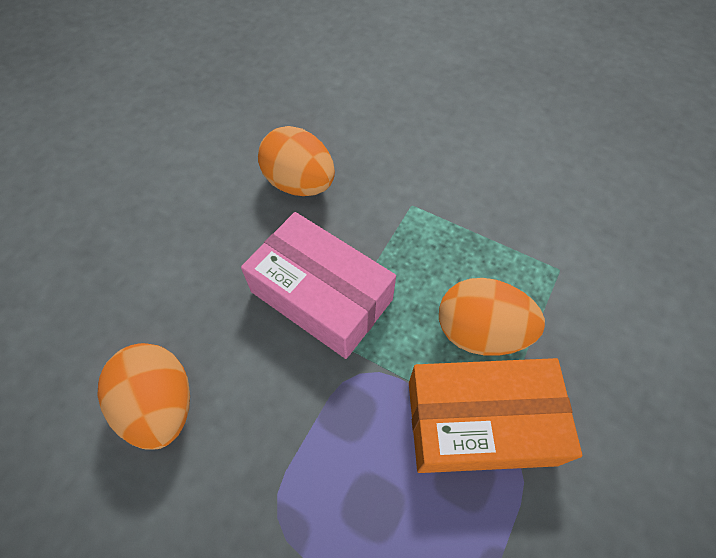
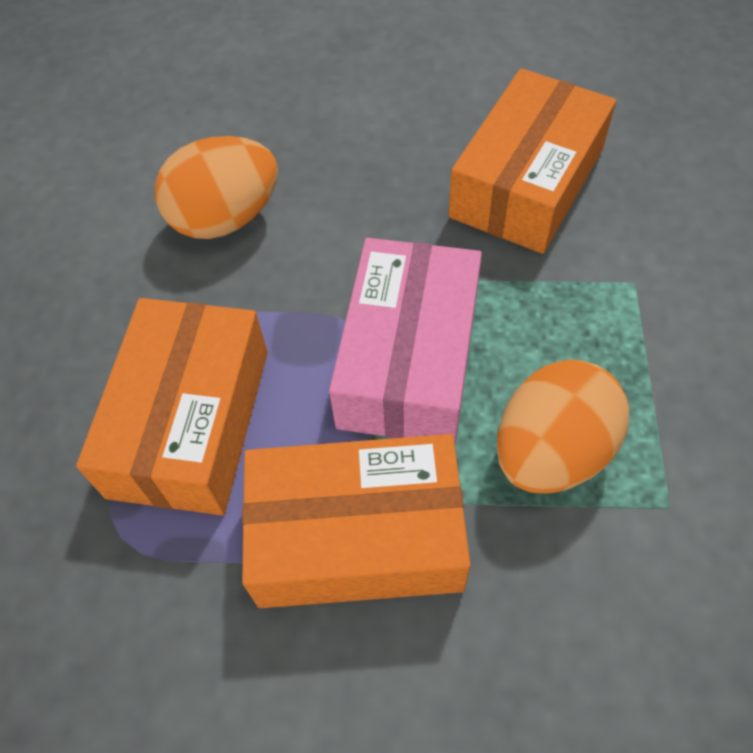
orange box: 1 -> 3
orange egg: 3 -> 2

